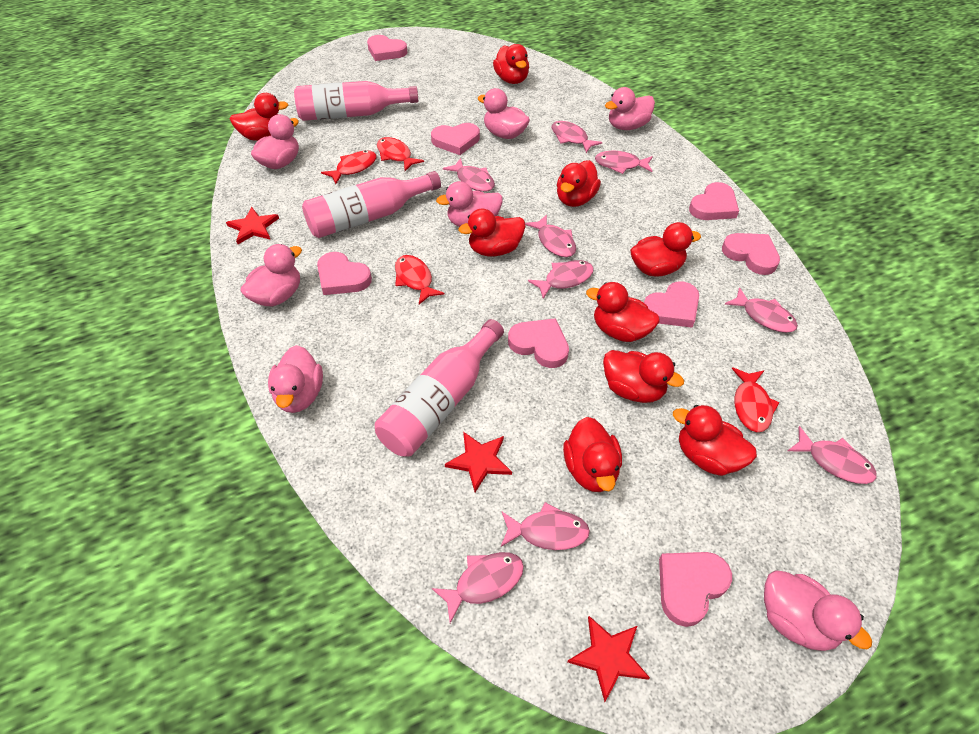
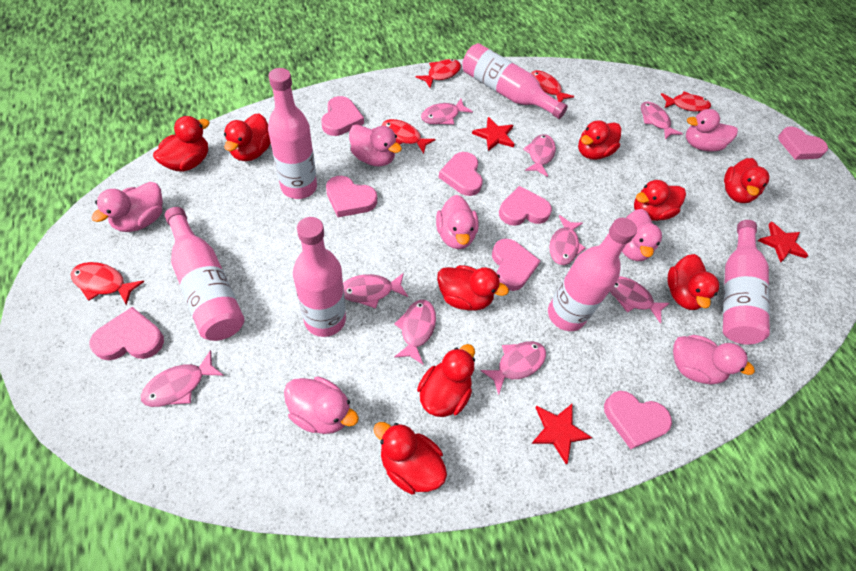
pink bottle: 3 -> 6
red fish: 4 -> 5

